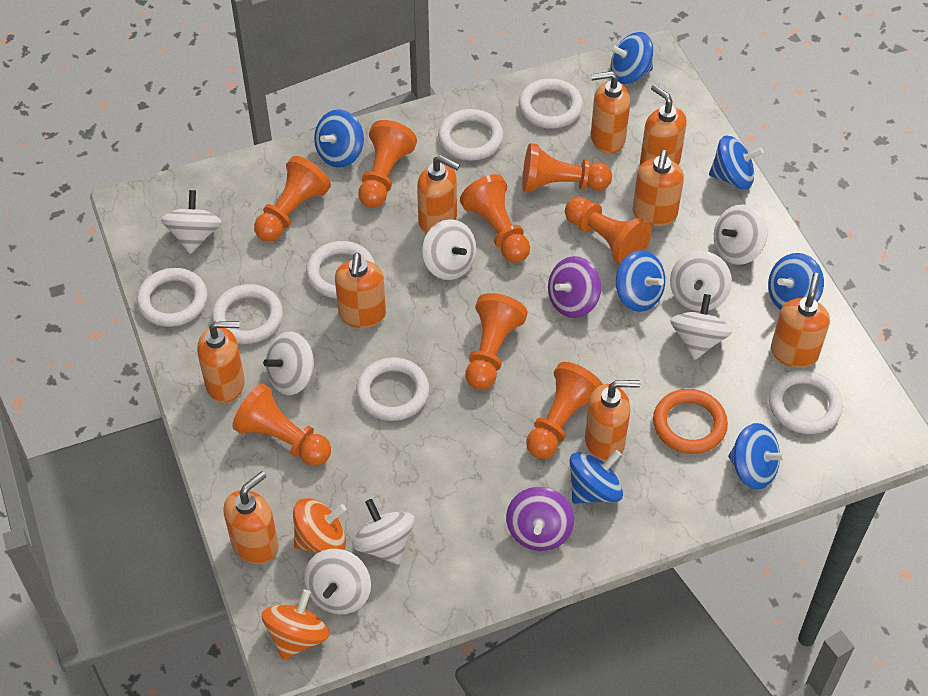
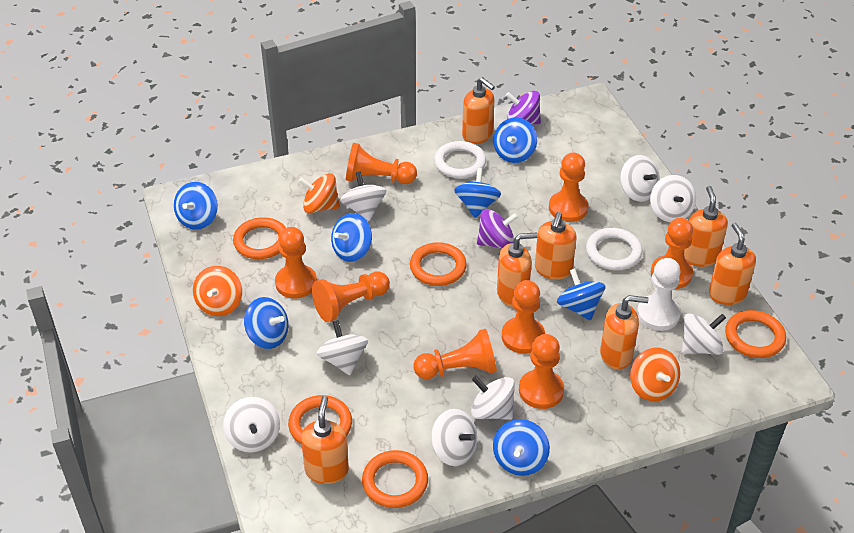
orange ring: 1 -> 5
orange soap dispenser: 9 -> 7
orange spinning top: 2 -> 3
white pawn: 0 -> 1
white ring: 7 -> 2

